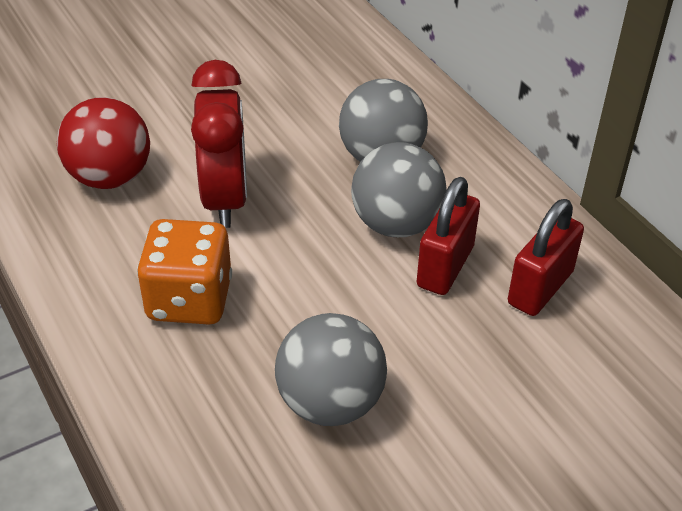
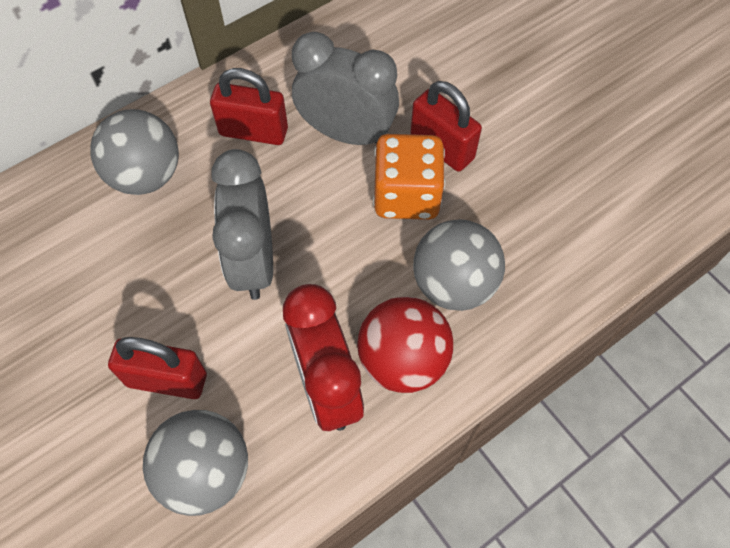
grey clock: 0 -> 2
red padlock: 2 -> 3

